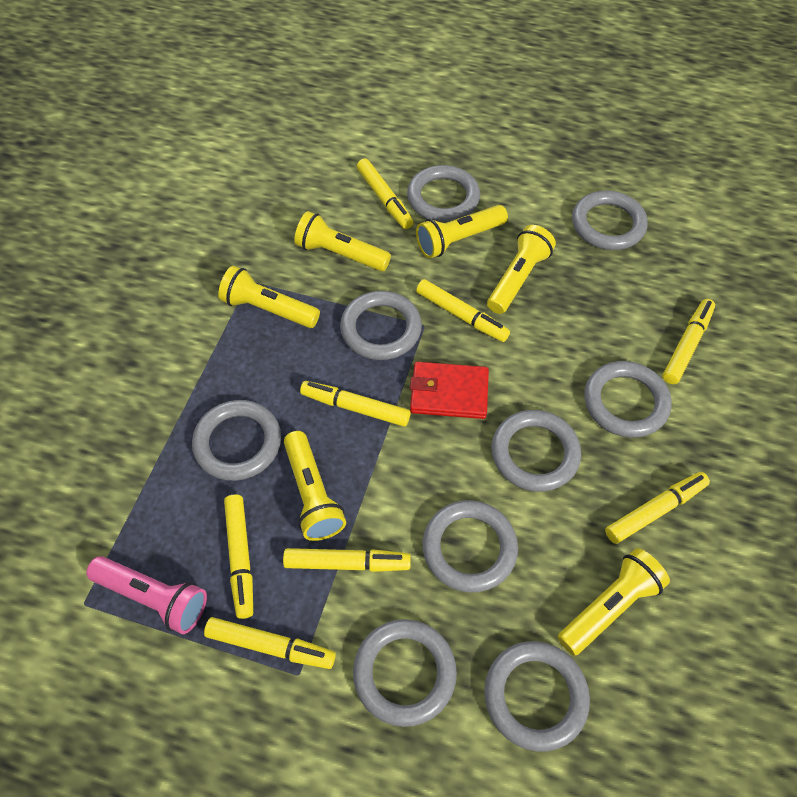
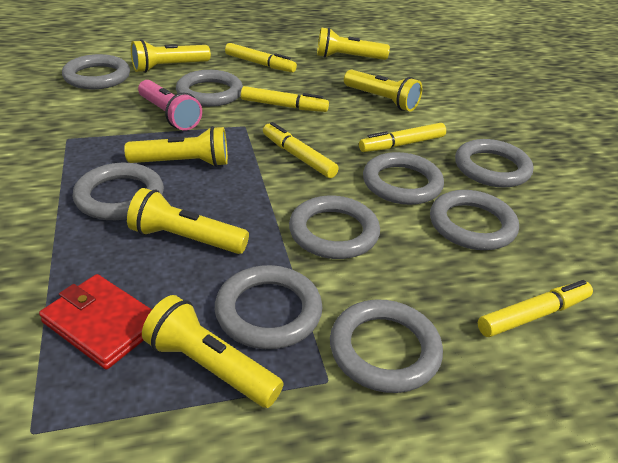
yellow marker: 8 -> 5

